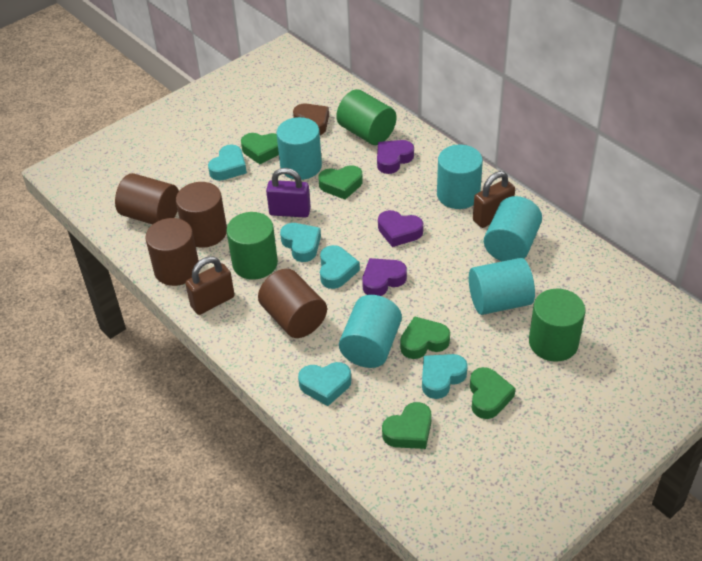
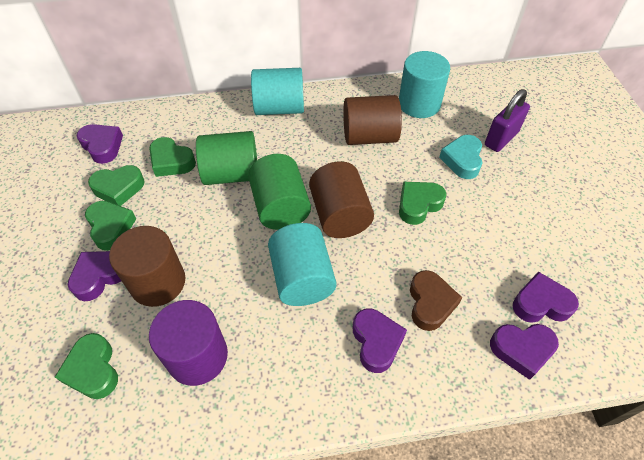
brown cylinder: 4 -> 3
brown padlock: 2 -> 0
green cylinder: 3 -> 2
purple cylinder: 0 -> 1
purple heart: 3 -> 5
turquoise cylinder: 5 -> 3
turquoise heart: 5 -> 1

